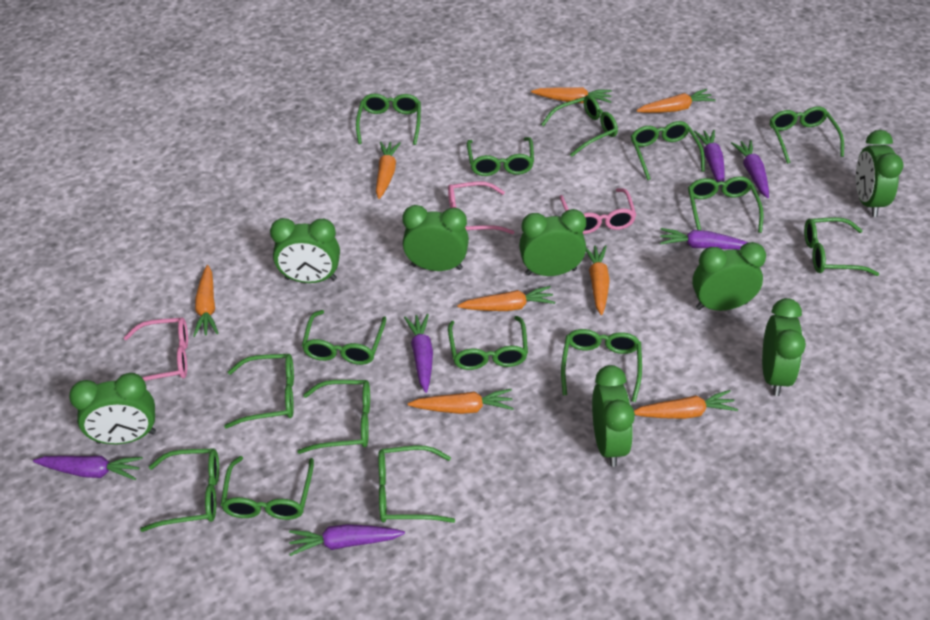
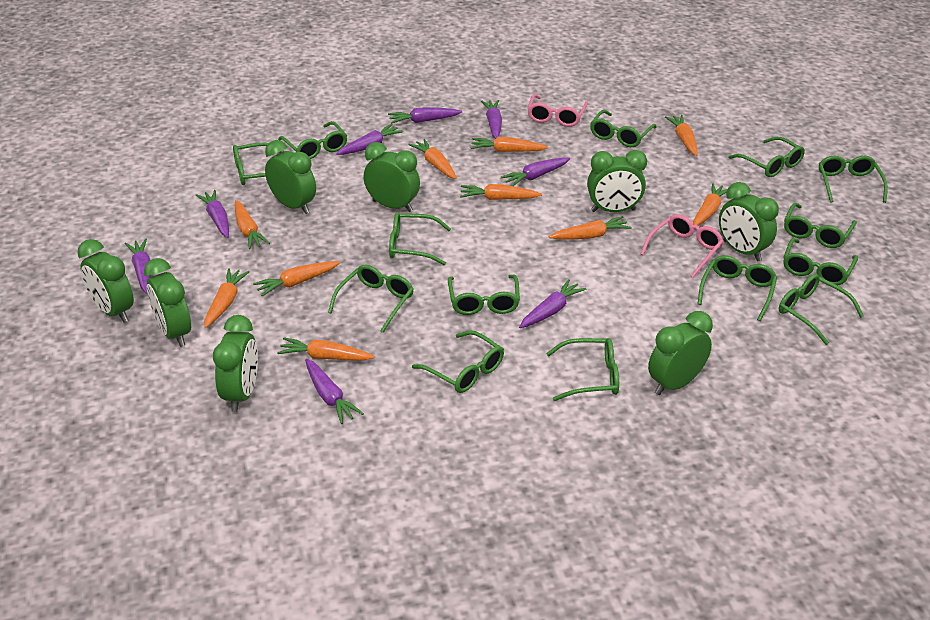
green glasses: 15 -> 14
orange carrot: 8 -> 10
pink glasses: 3 -> 2
purple carrot: 6 -> 8

